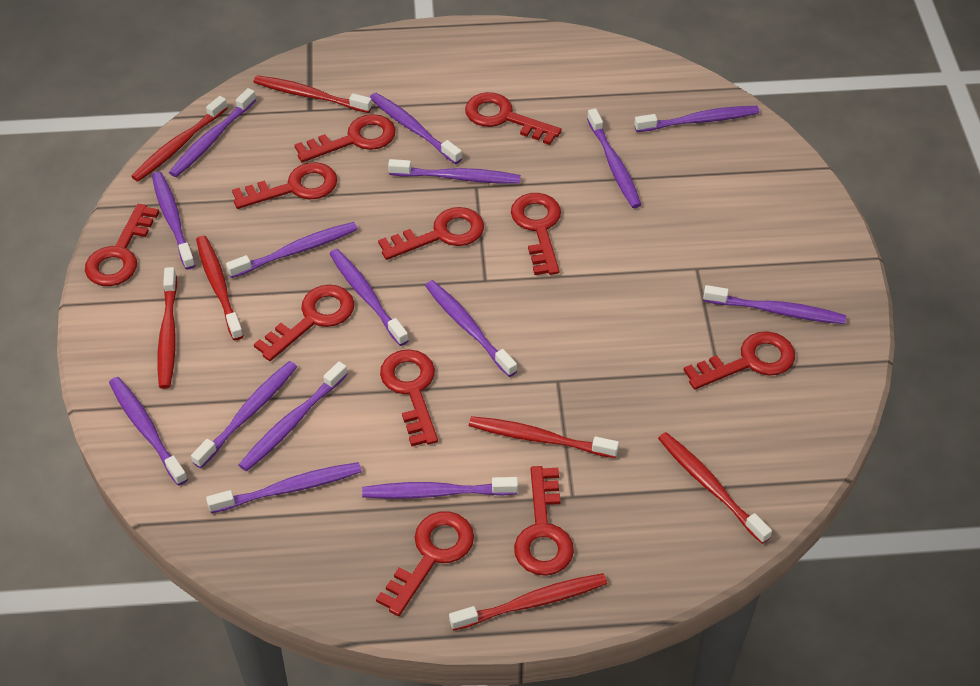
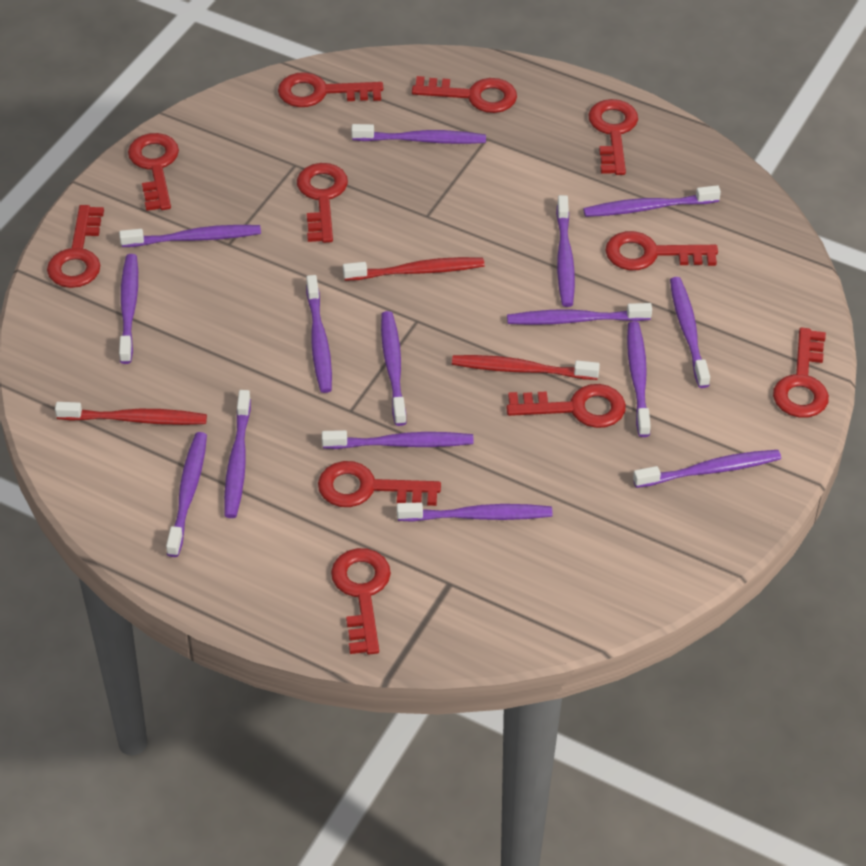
red toothbrush: 7 -> 3

